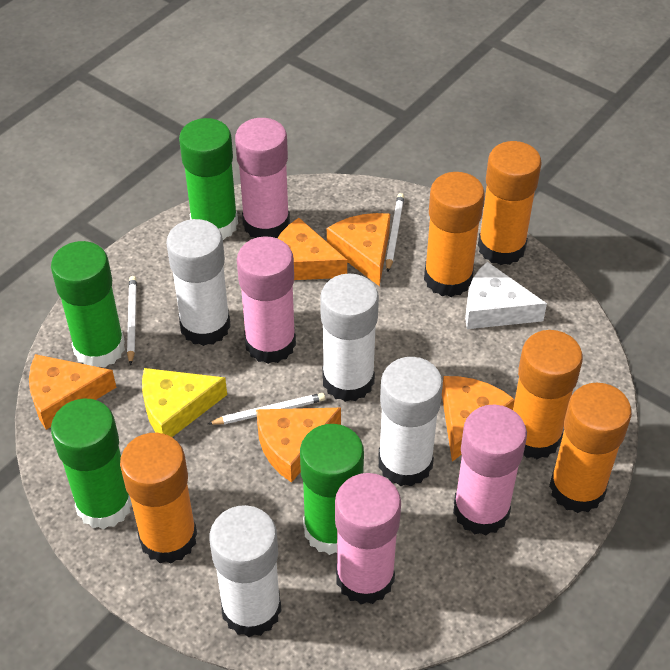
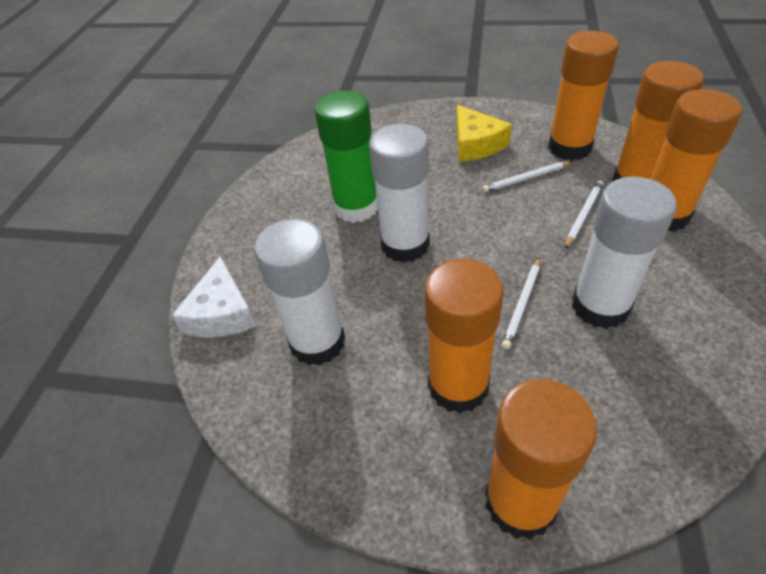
green glue stick: 4 -> 1
orange cheese: 5 -> 0
pink glue stick: 4 -> 0
white glue stick: 4 -> 3

